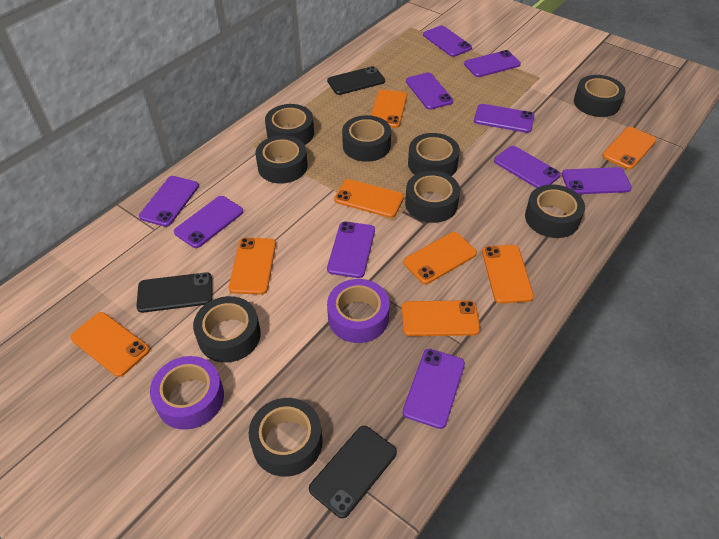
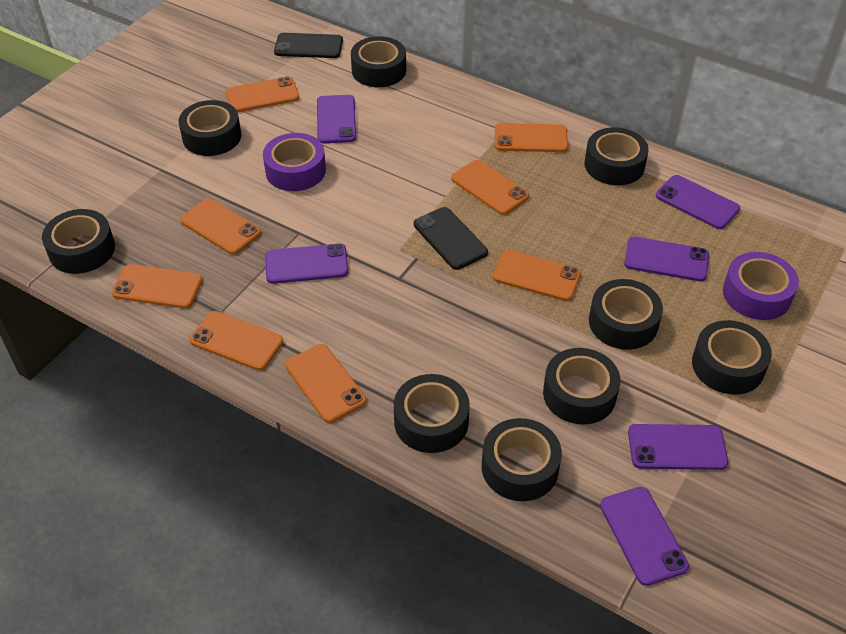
black phone: 3 -> 2
purple phone: 10 -> 6

